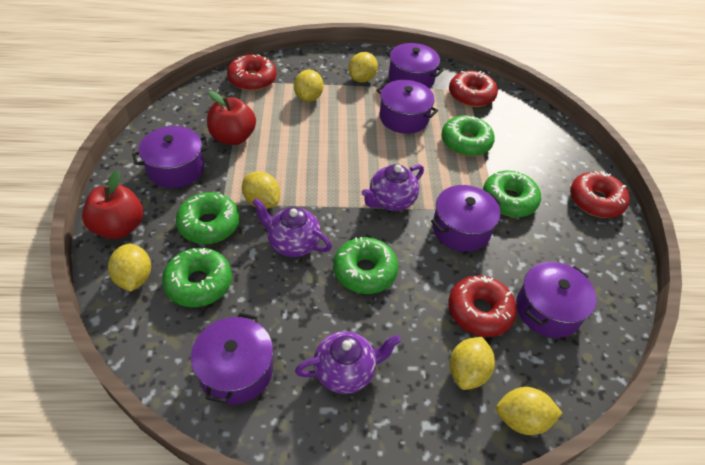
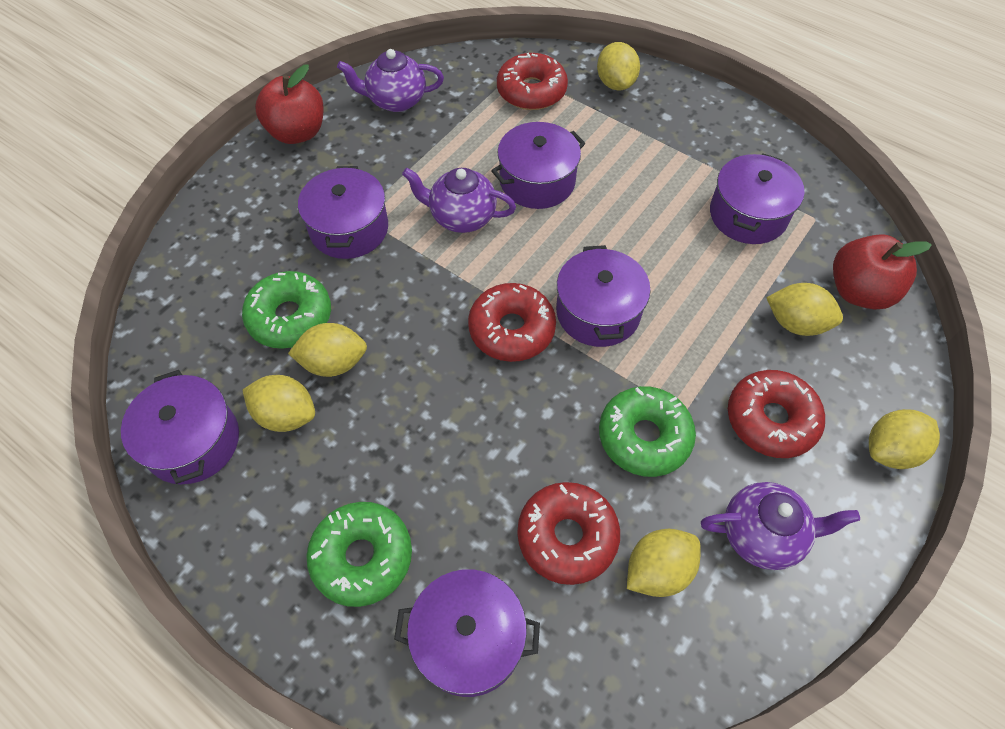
green donut: 5 -> 3

